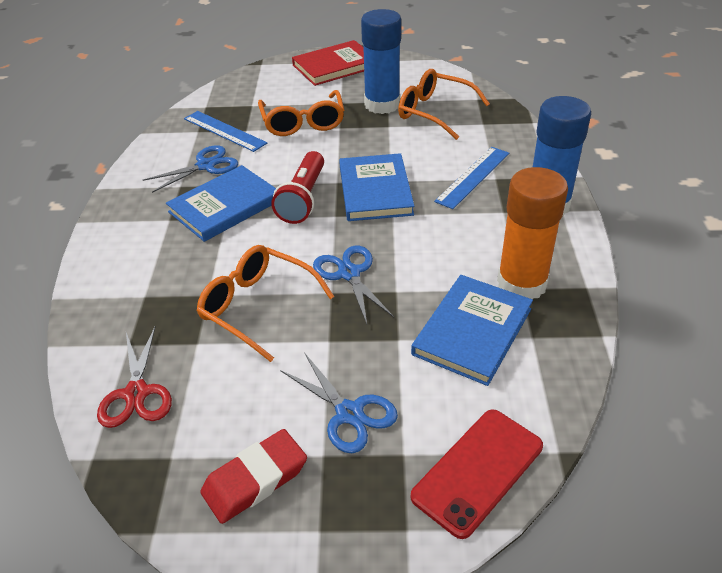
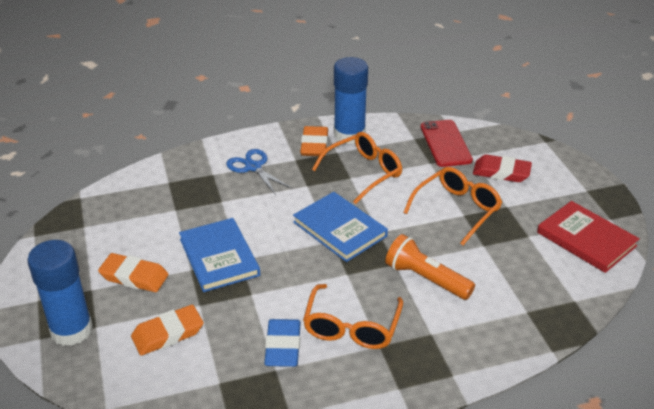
blue book: 3 -> 2
blue eraser: 0 -> 1
blue ruler: 2 -> 0
blue scissors: 3 -> 1
orange eraser: 0 -> 3
orange flashlight: 0 -> 1
orange glue stick: 1 -> 0
red flashlight: 1 -> 0
red scissors: 1 -> 0

